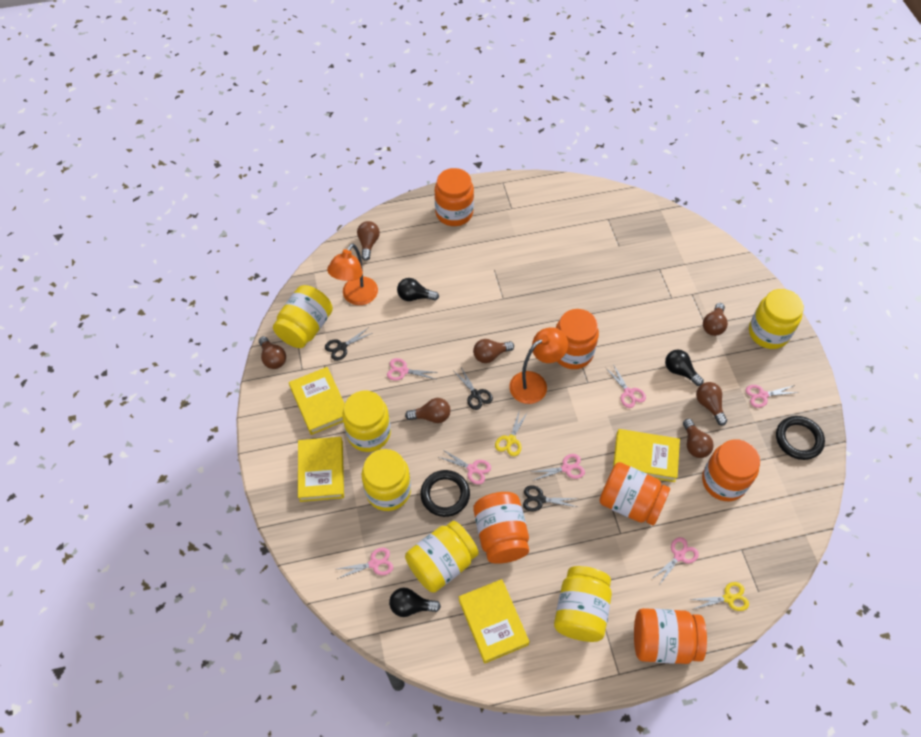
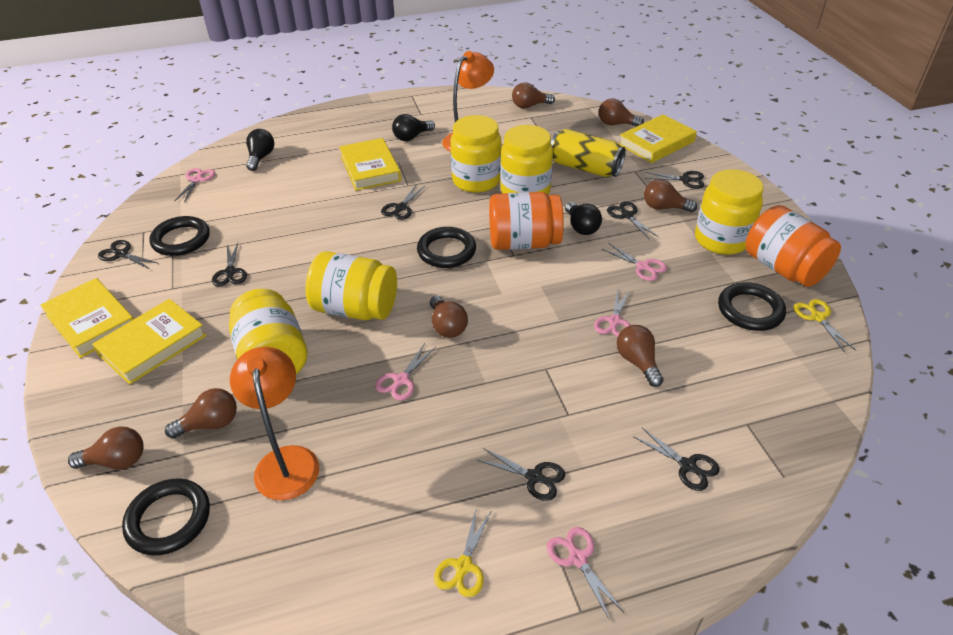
black ring: 2 -> 4
black scissors: 3 -> 7
orange jar: 6 -> 2
pink scissors: 7 -> 5
yellow can: 0 -> 1
yellow jar: 6 -> 5

